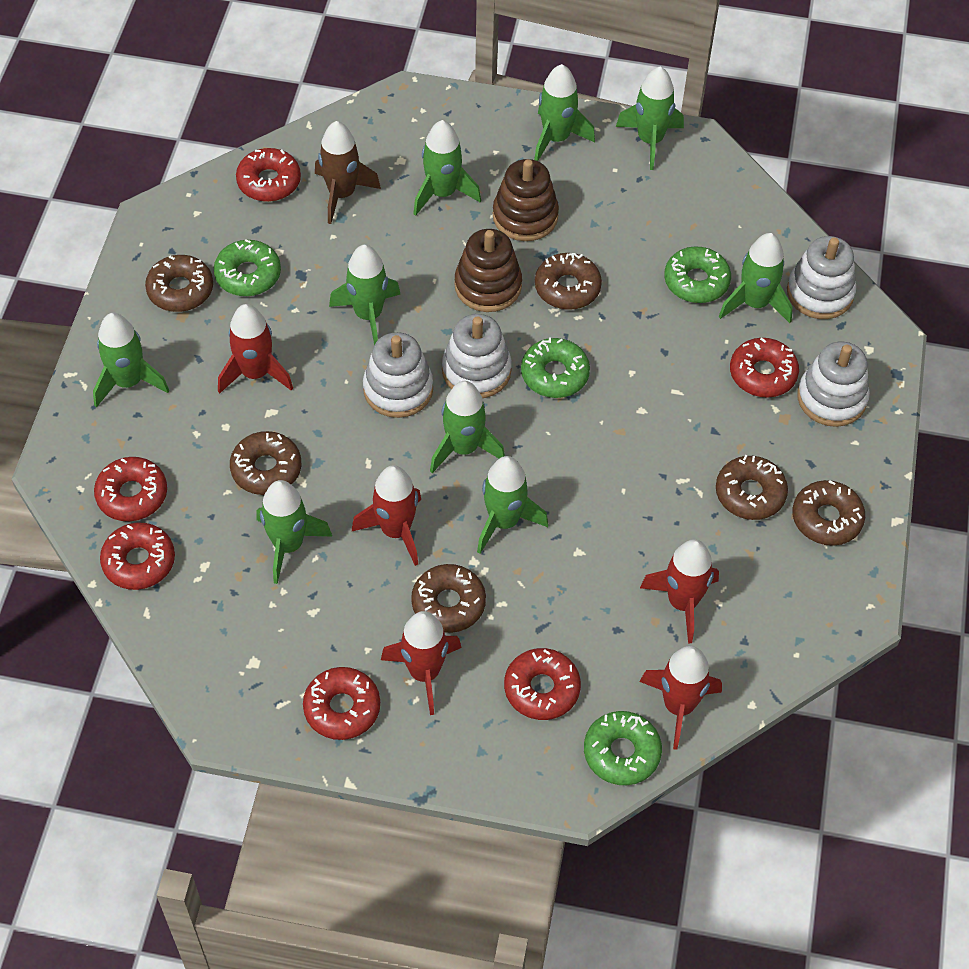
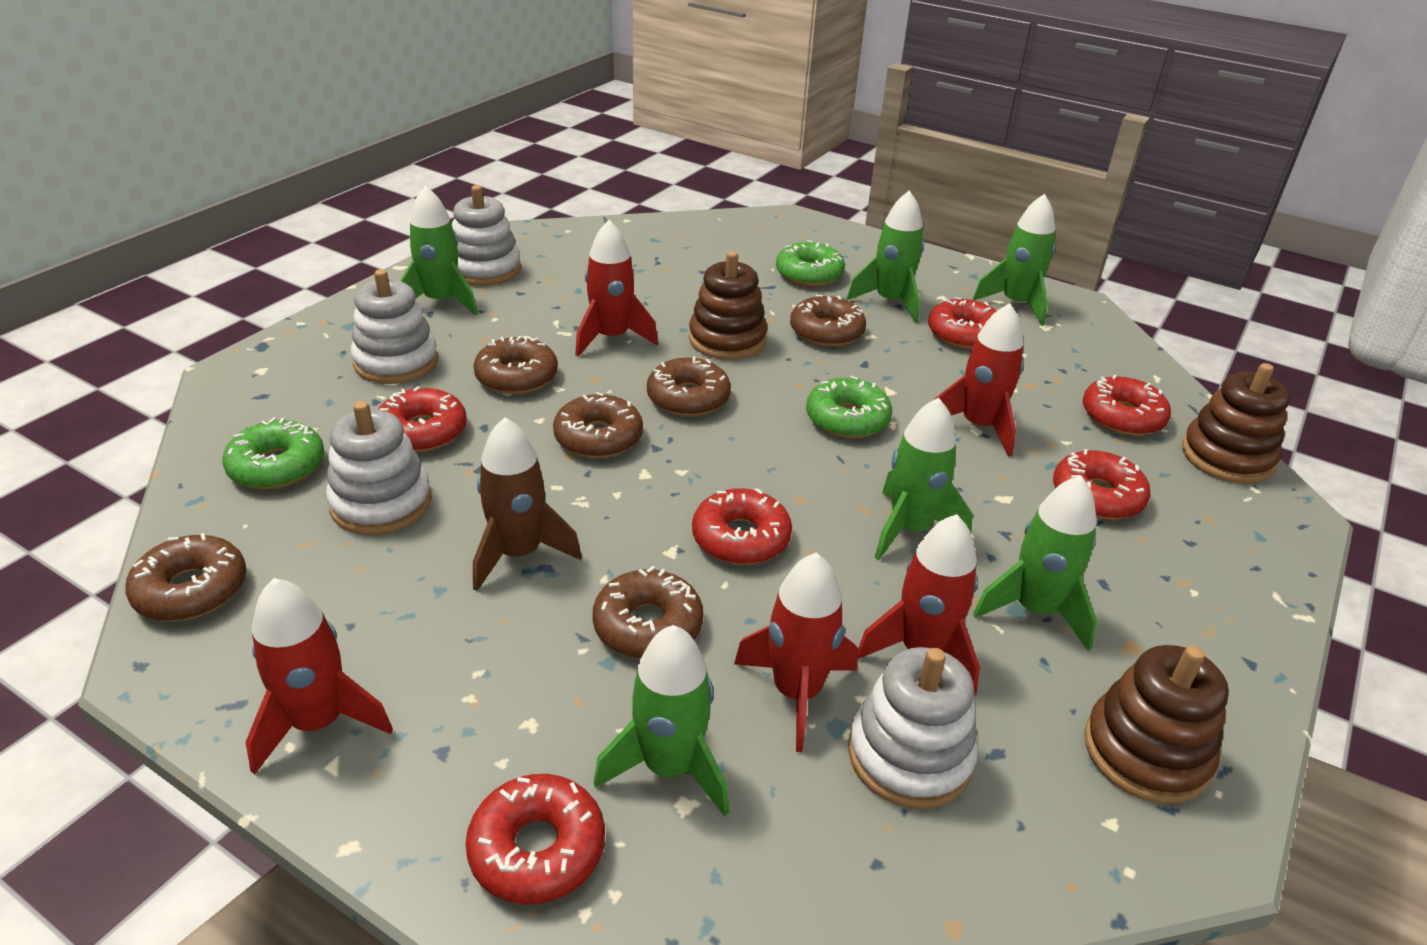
brown stacking toy: 2 -> 3
green donut: 4 -> 3
green rocket: 9 -> 6

